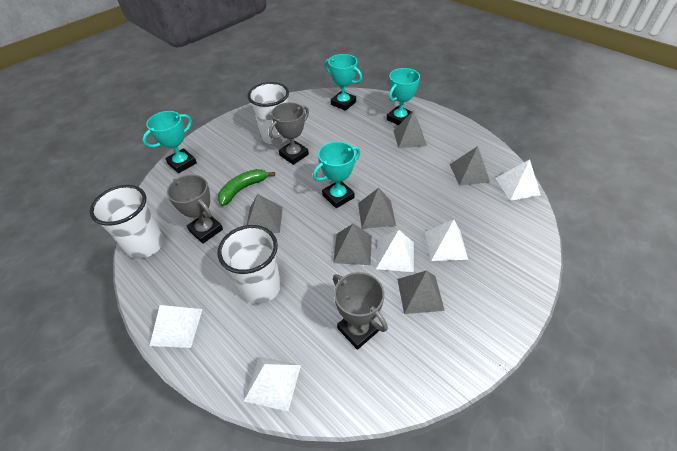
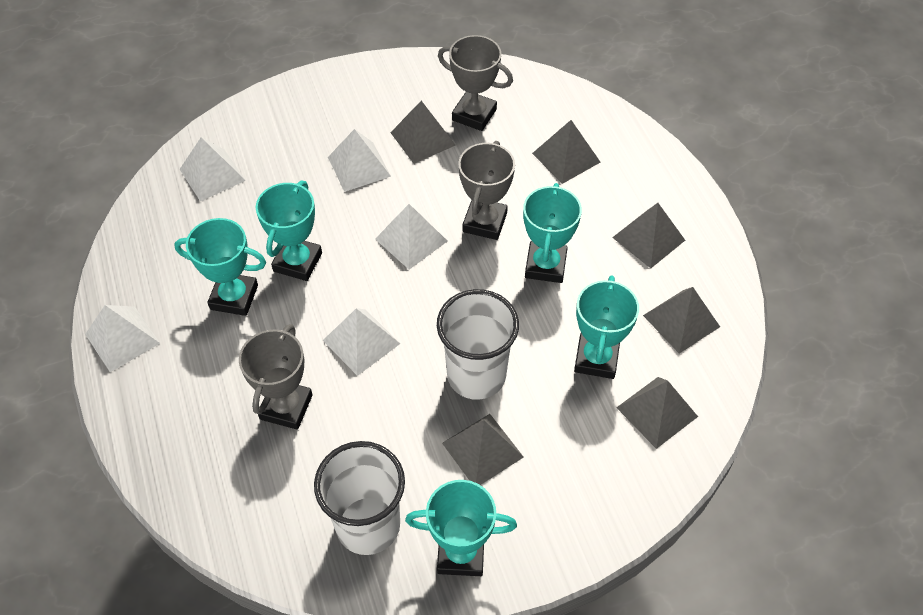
green banana: 1 -> 0
turquoise trophy: 4 -> 5
white cup: 3 -> 2

